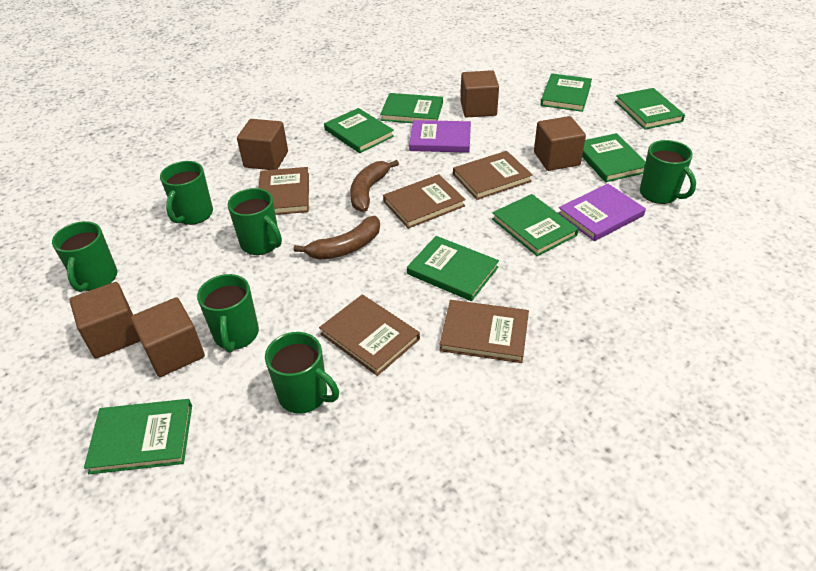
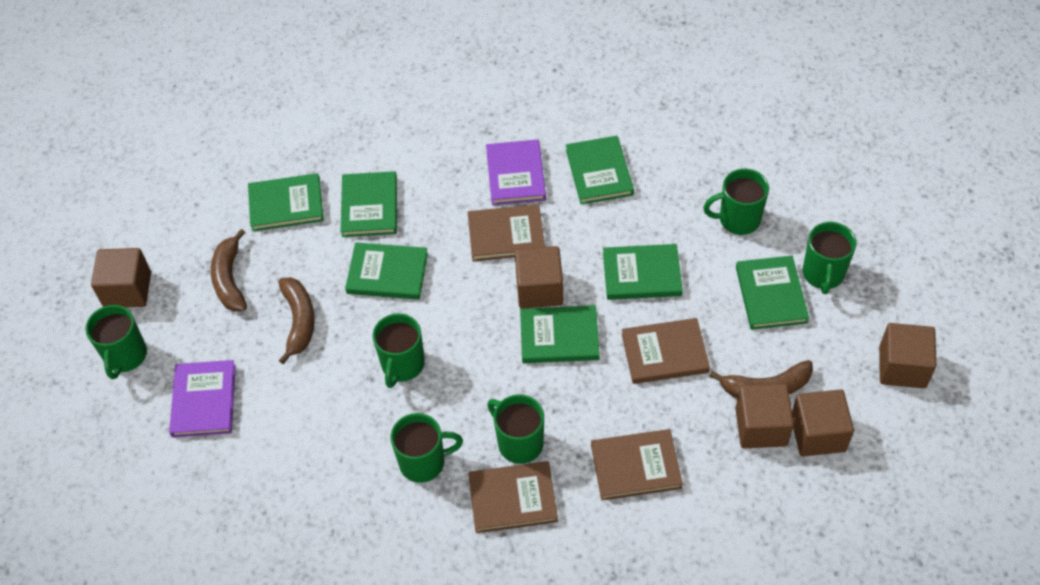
brown banana: 2 -> 3
brown book: 5 -> 4
green book: 8 -> 7

